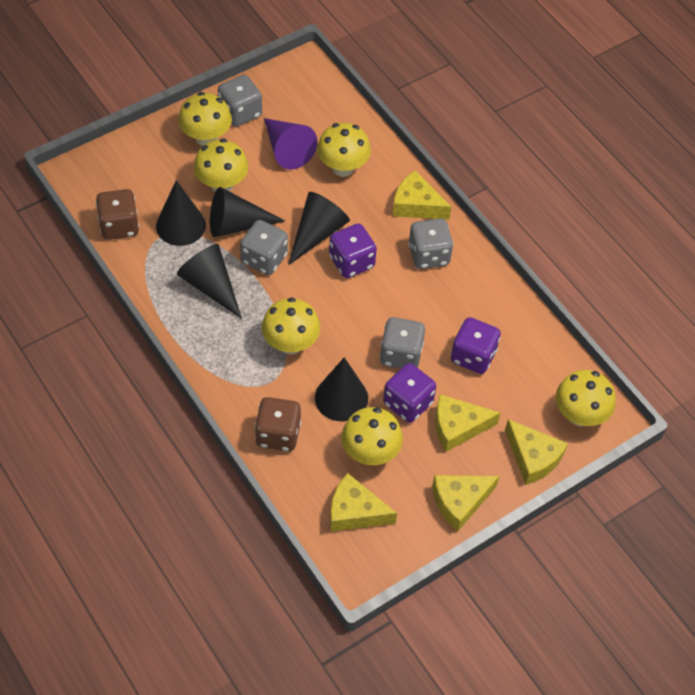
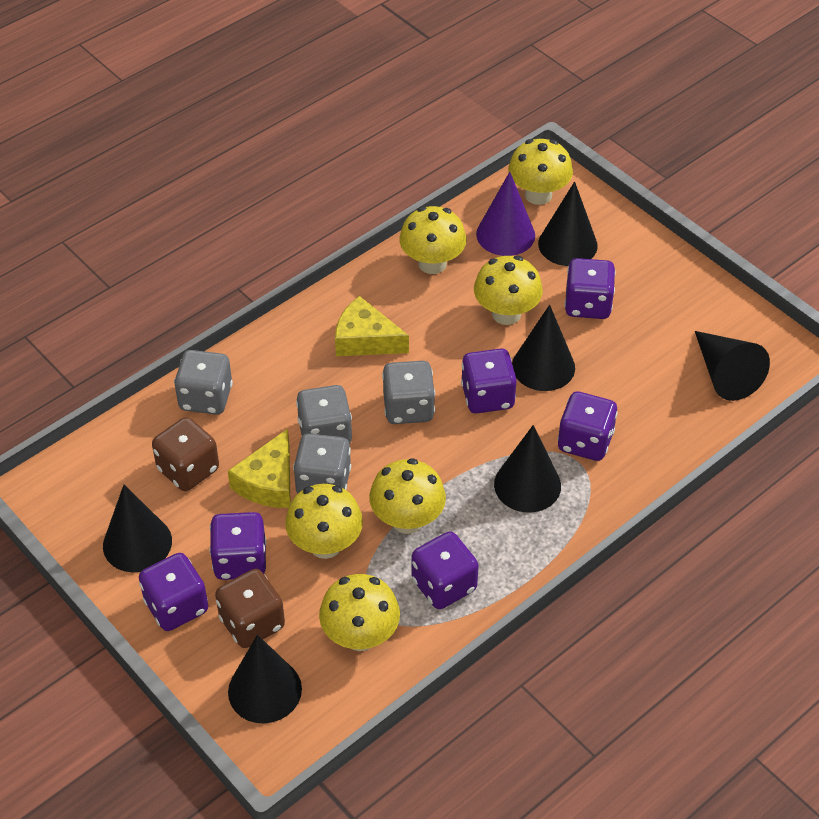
black cone: 5 -> 6
purple dice: 3 -> 6
yellow cheese: 5 -> 2

